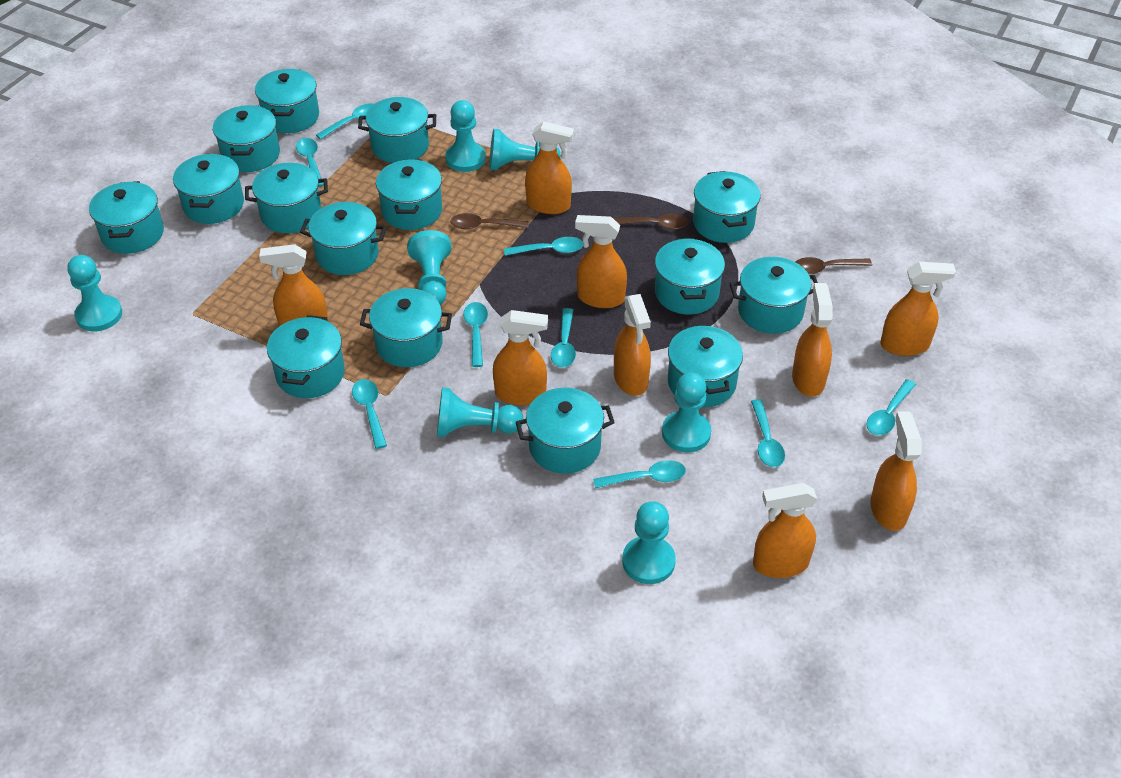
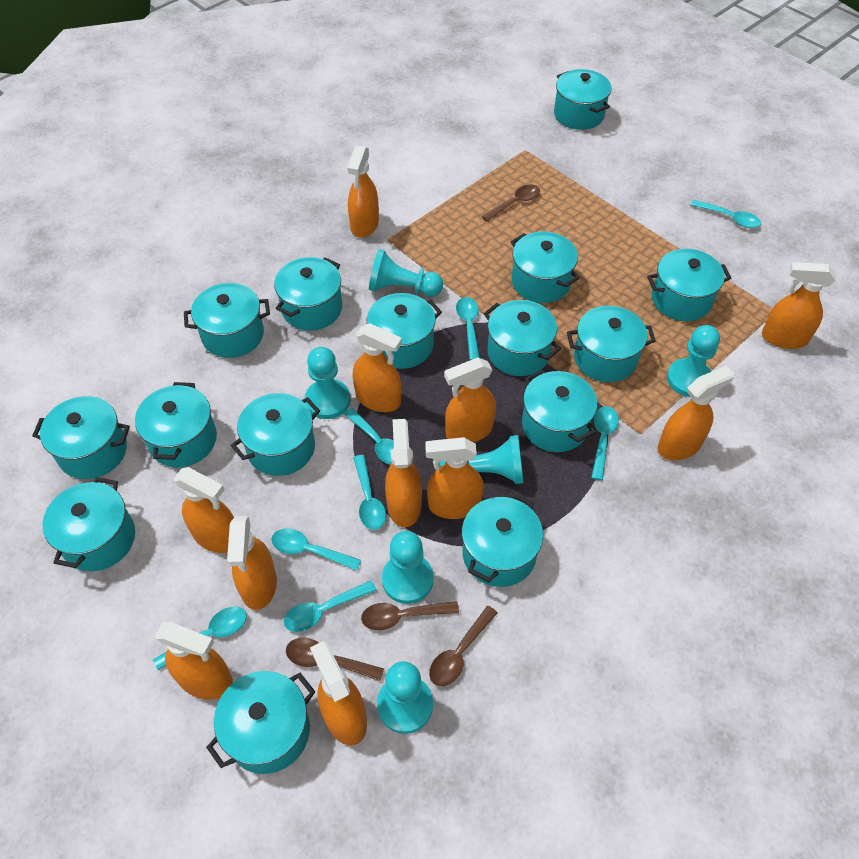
brown spoon: 3 -> 4
orange spray bottle: 9 -> 11
turquoise pawn: 7 -> 6
turquoise spoon: 9 -> 8

